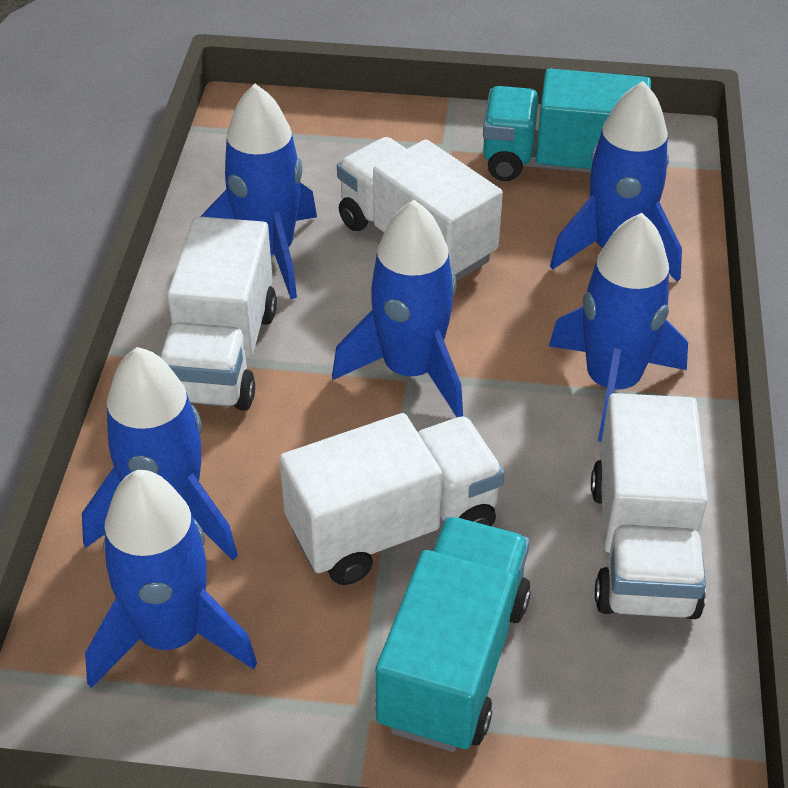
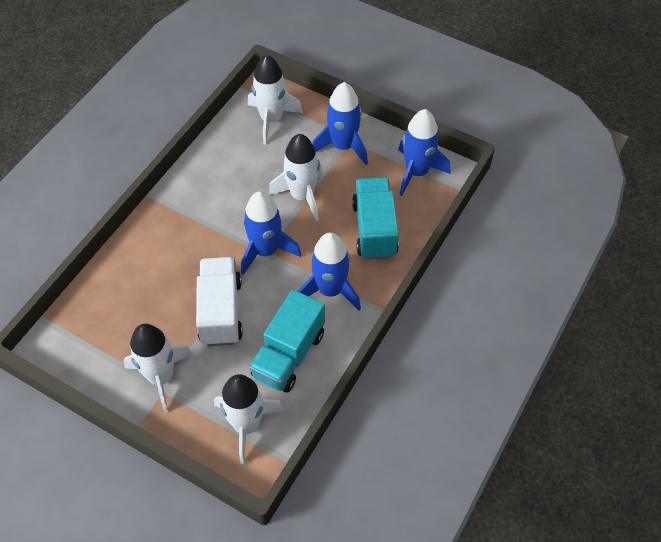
blue rocket: 6 -> 4
white rocket: 0 -> 4
white truck: 4 -> 1

